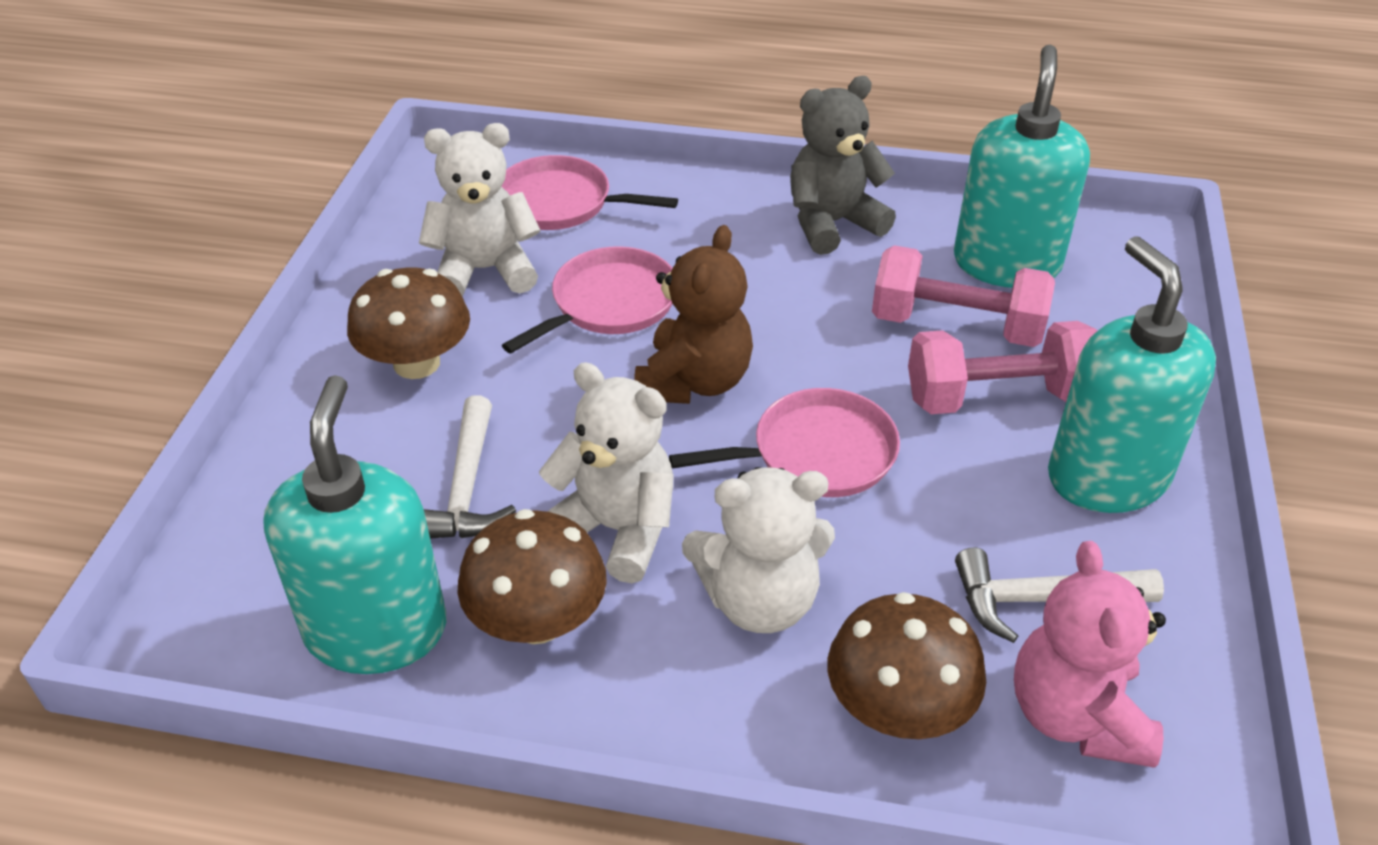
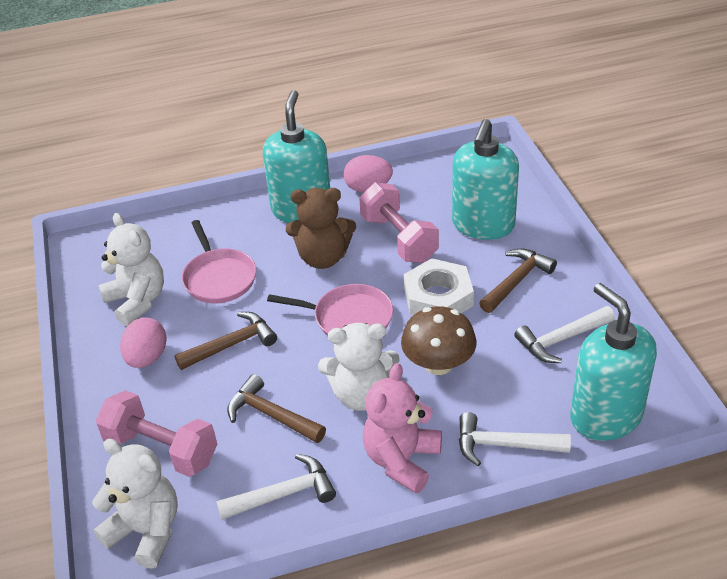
brown hammer: 0 -> 3
brown mushroom: 3 -> 1
grey teddy bear: 1 -> 0
pink egg: 0 -> 2
pink pan: 3 -> 2
white hammer: 2 -> 3
white nut: 0 -> 1

